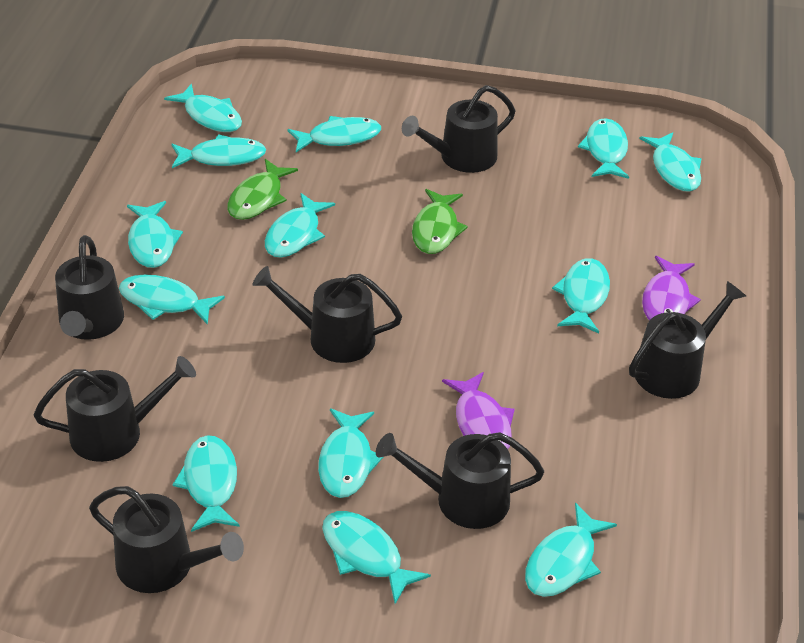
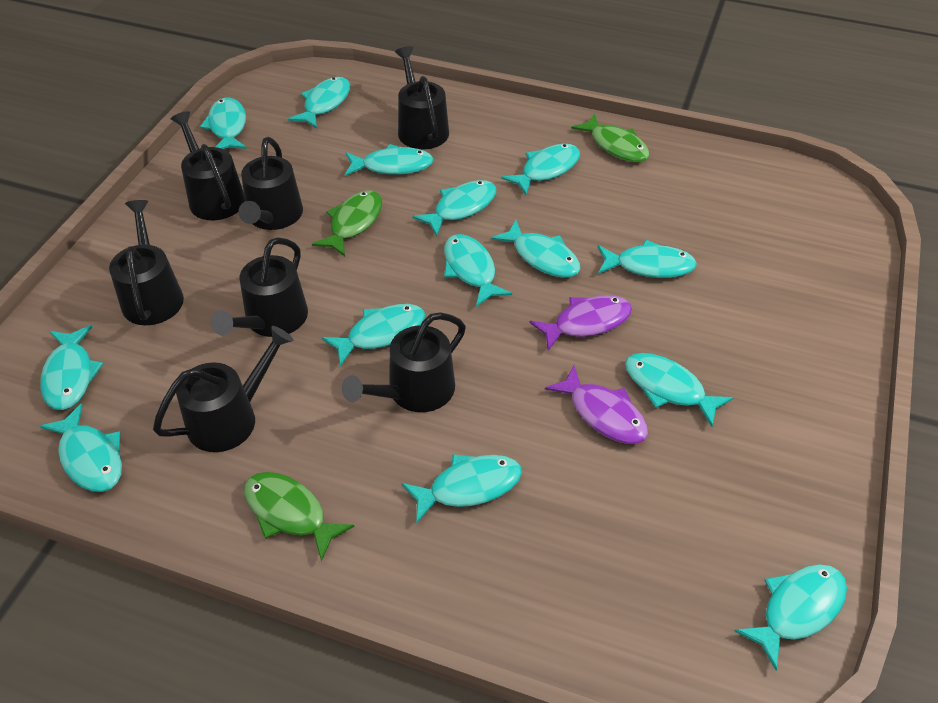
green fish: 2 -> 3
turquoise fish: 13 -> 14

